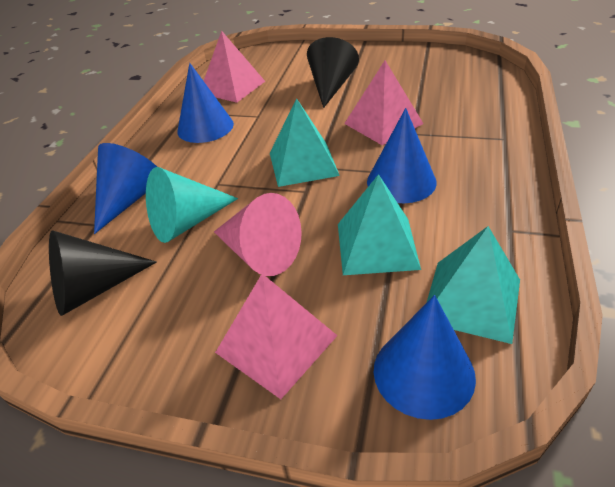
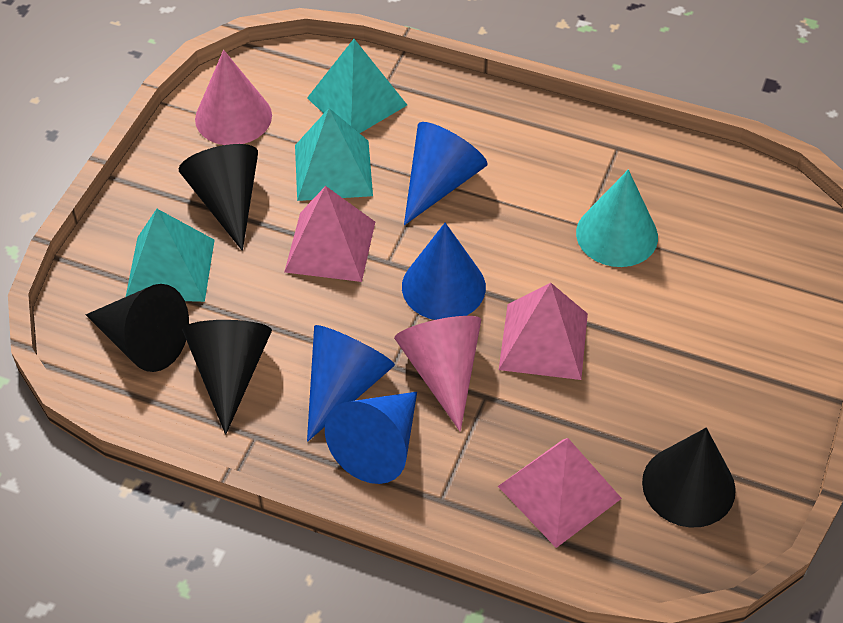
black cone: 2 -> 4
pink cone: 1 -> 2

